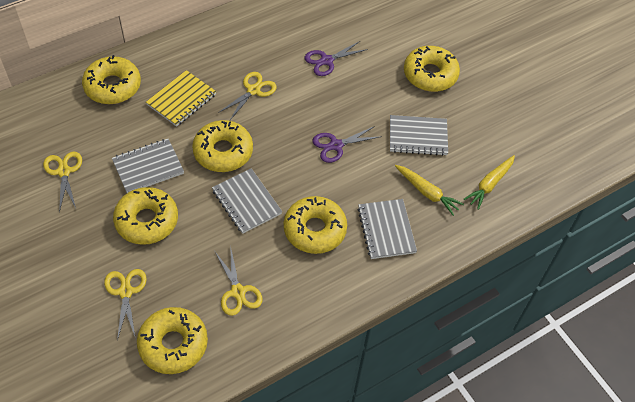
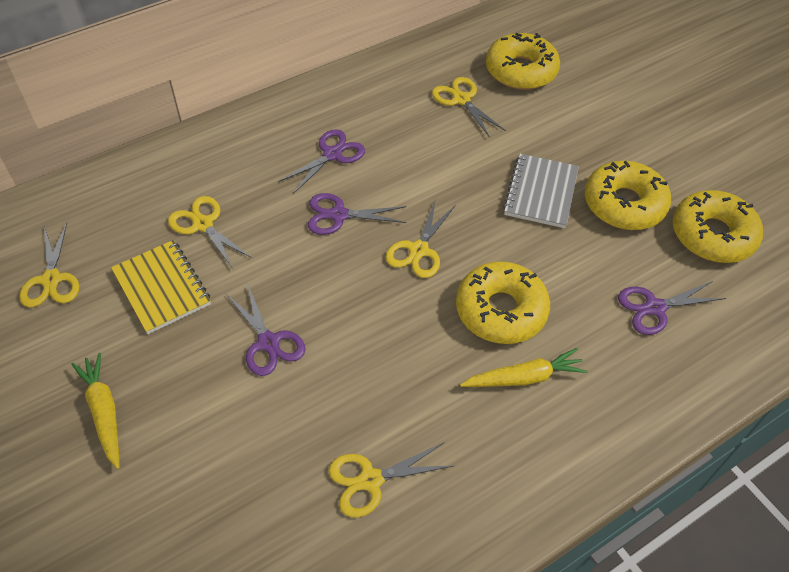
grey notebook: 4 -> 1
purple scissors: 2 -> 4
yellow donut: 6 -> 4
yellow scissors: 4 -> 5

